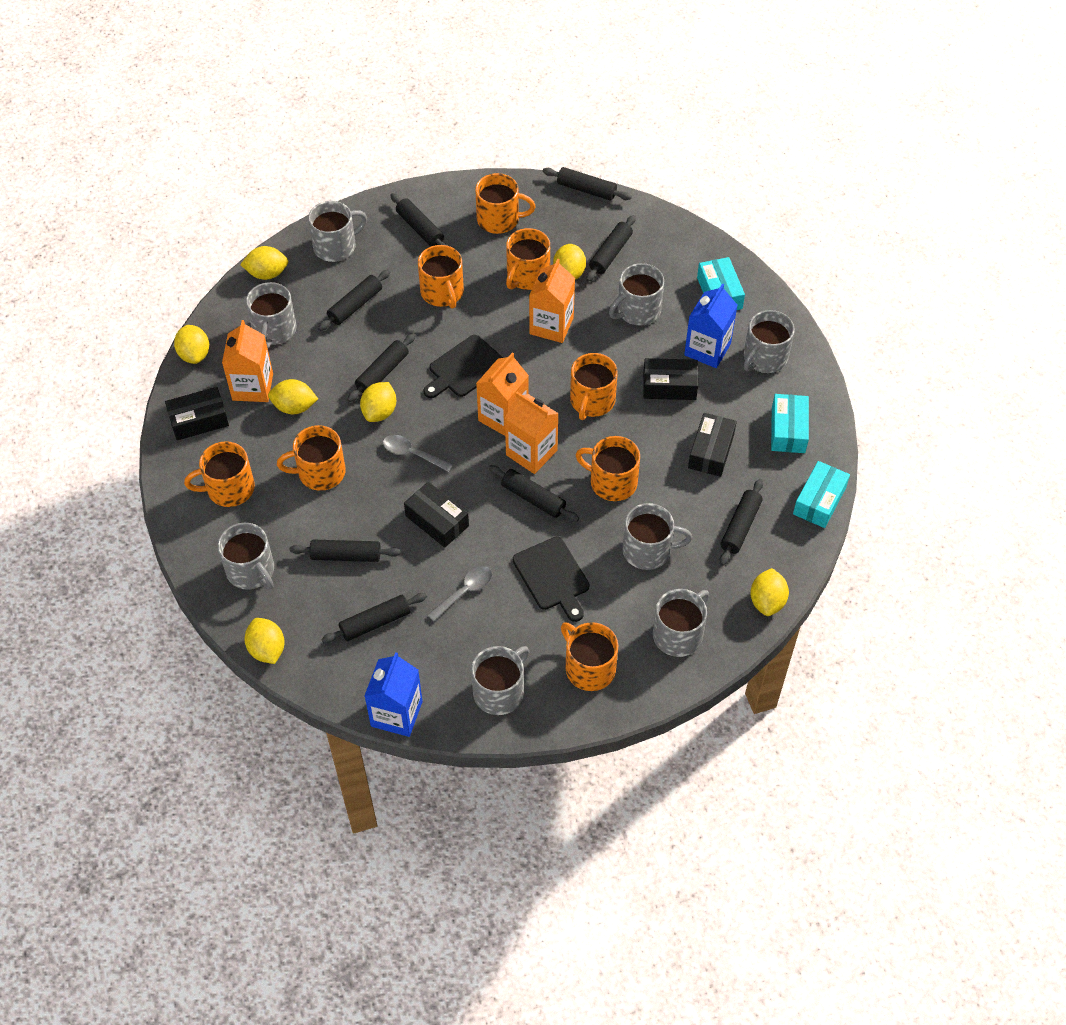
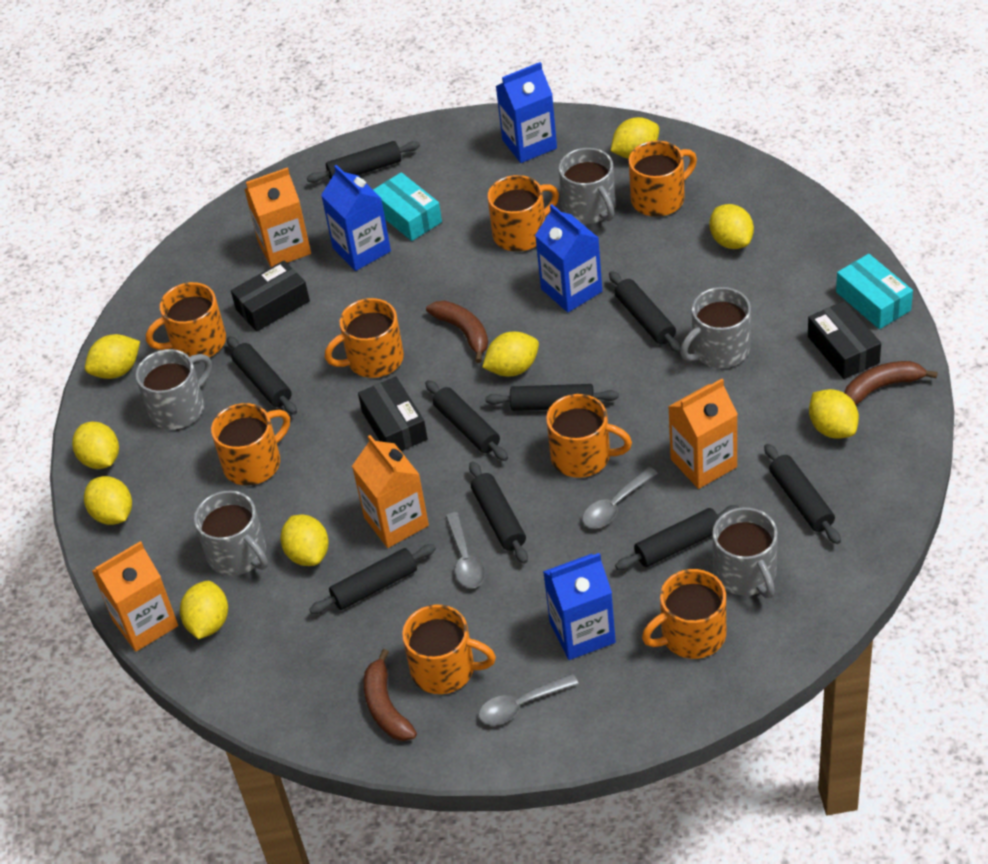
black box: 4 -> 3
black cutting board: 2 -> 0
blue carton: 2 -> 4
brown banana: 0 -> 3
grey mug: 8 -> 5
grey spoon: 2 -> 3
turquoise box: 3 -> 2
yellow lemon: 7 -> 9

